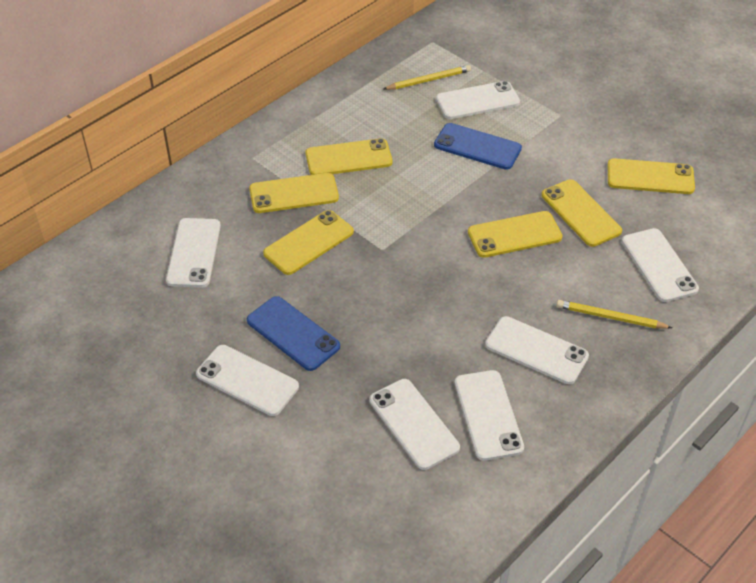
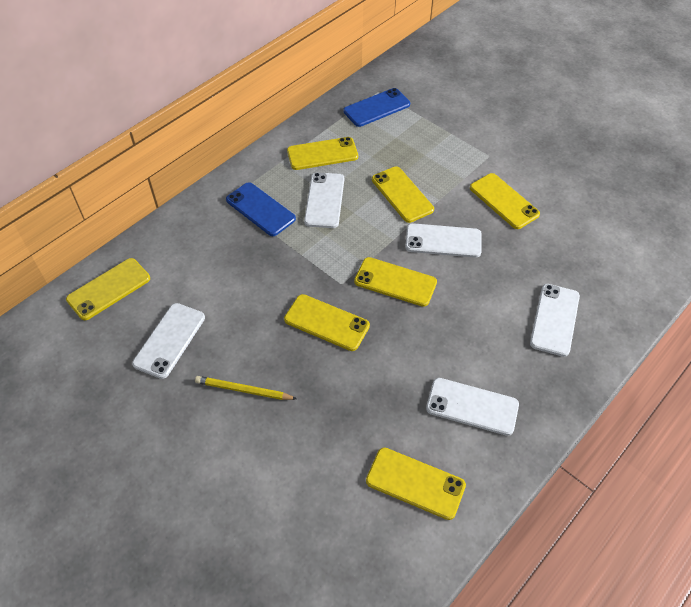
white phone: 7 -> 5
yellow pencil: 2 -> 1
yellow phone: 6 -> 7

